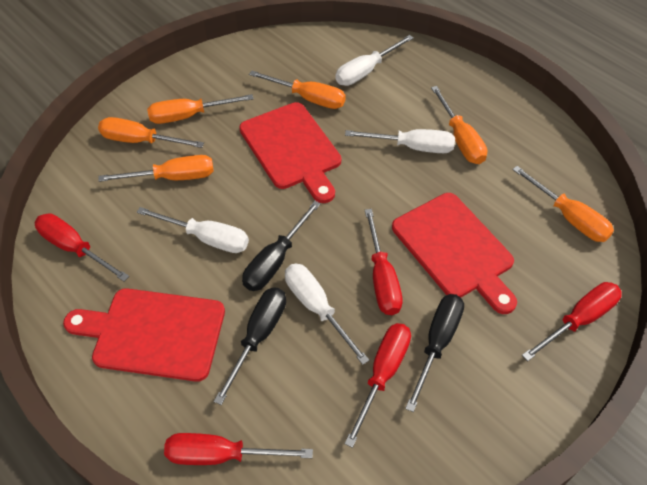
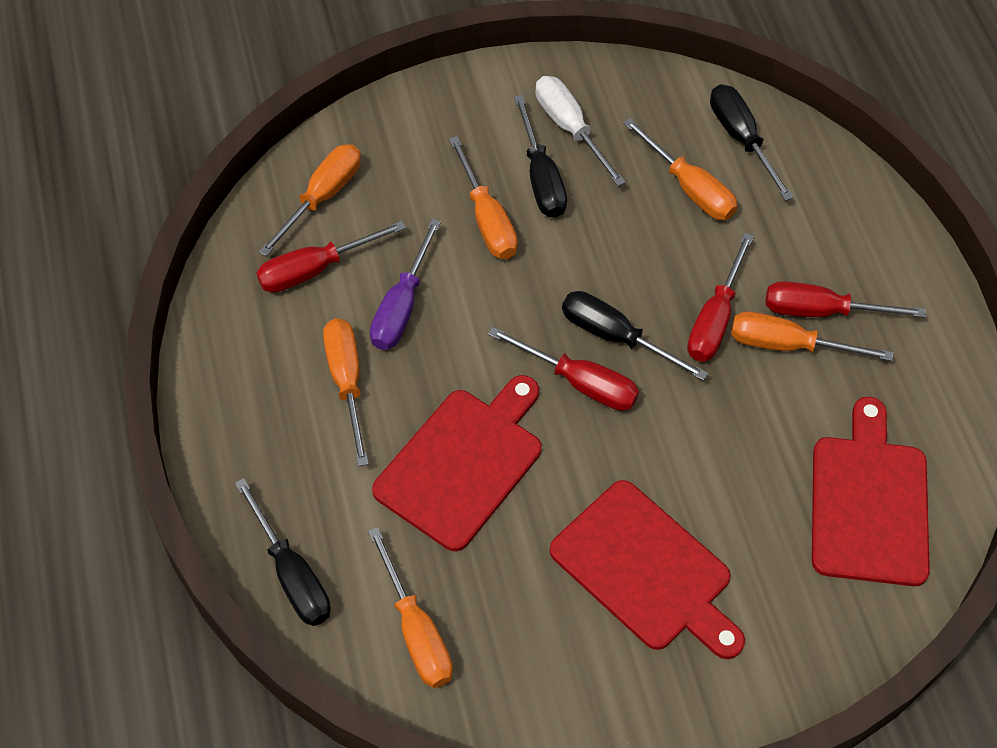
black screwdriver: 3 -> 4
purple screwdriver: 0 -> 1
red screwdriver: 5 -> 4
white screwdriver: 4 -> 1

